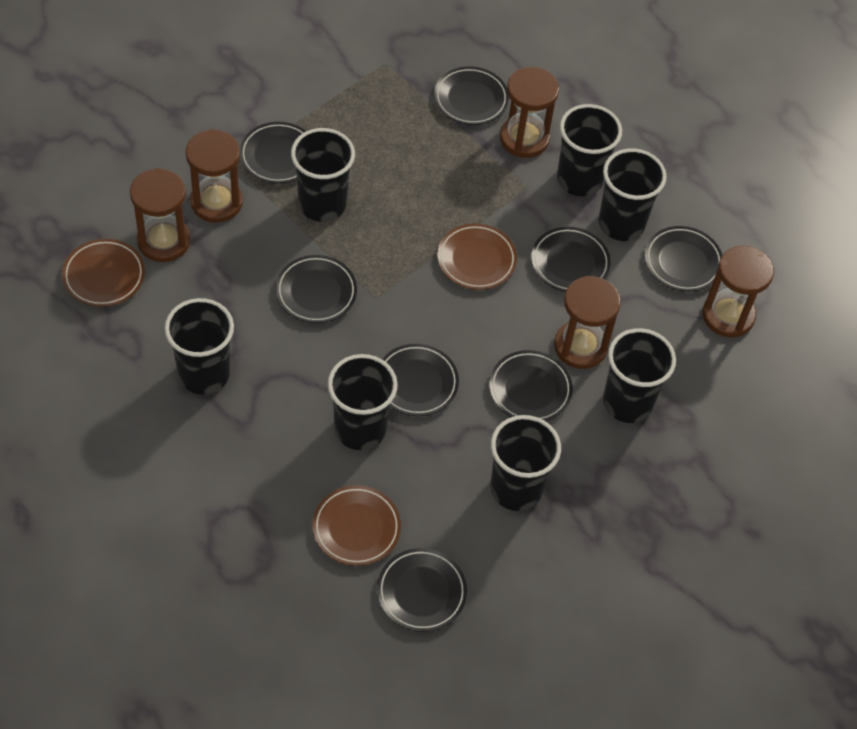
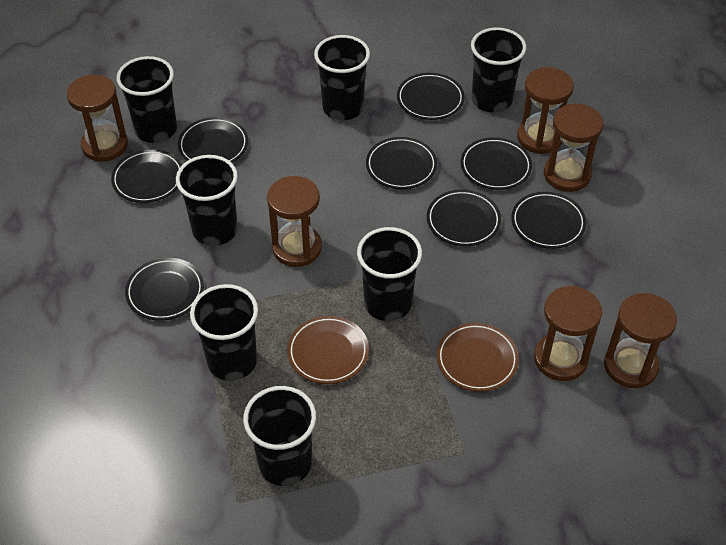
brown hourglass: 5 -> 6
brown plate: 3 -> 2

